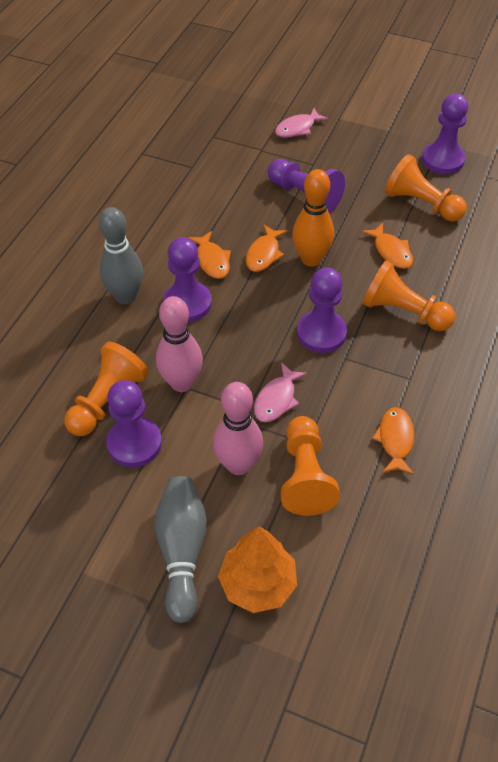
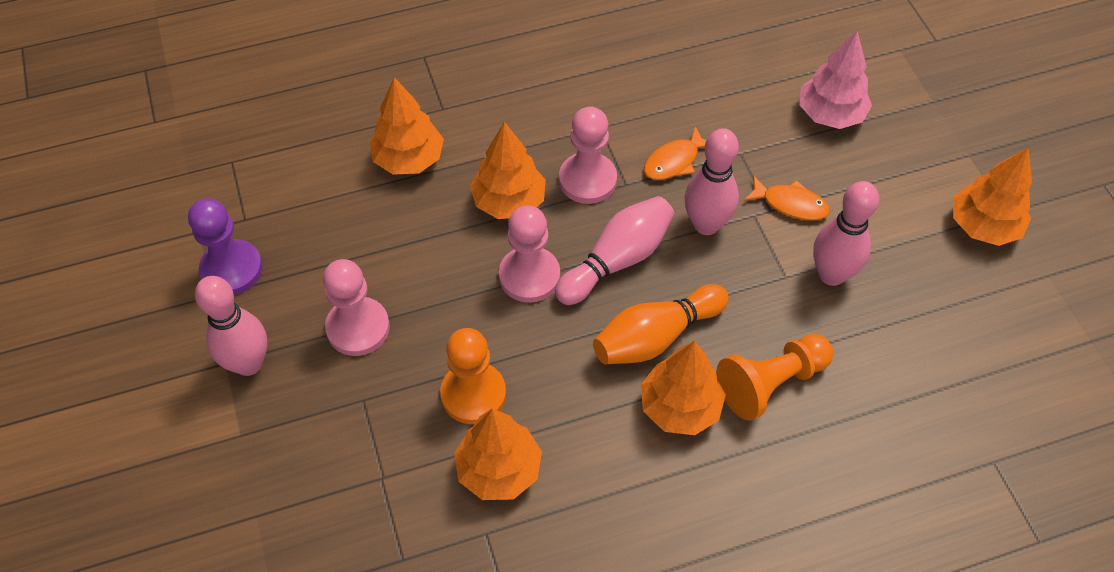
grey bowling pin: 2 -> 0
orange fish: 4 -> 2
orange pawn: 4 -> 2
orange tree: 1 -> 5
pink bowling pin: 2 -> 4
pink fish: 2 -> 0
pink pawn: 0 -> 3
pink tree: 0 -> 1
purple pawn: 5 -> 1

